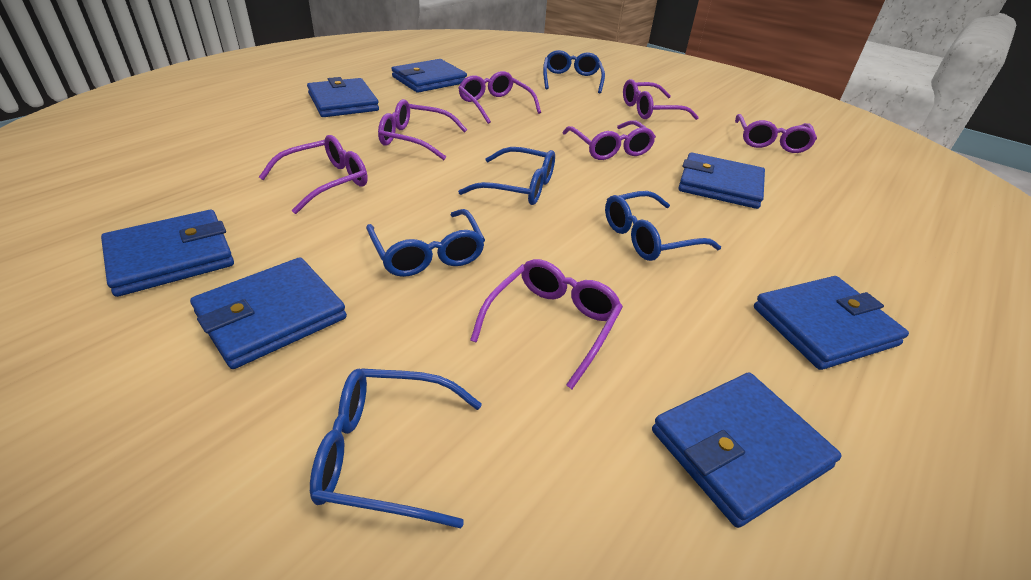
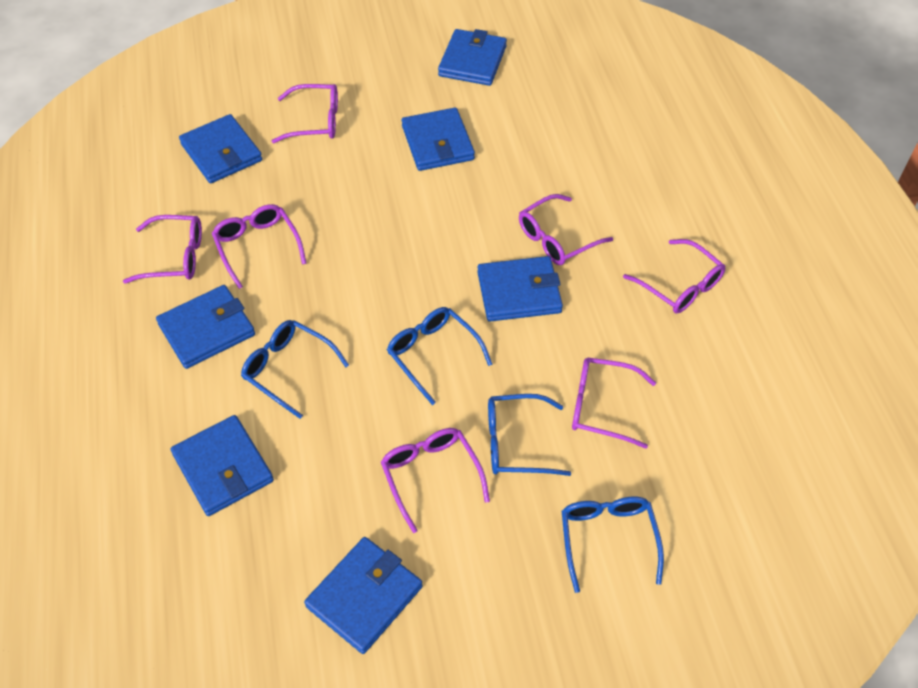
blue glasses: 5 -> 4

